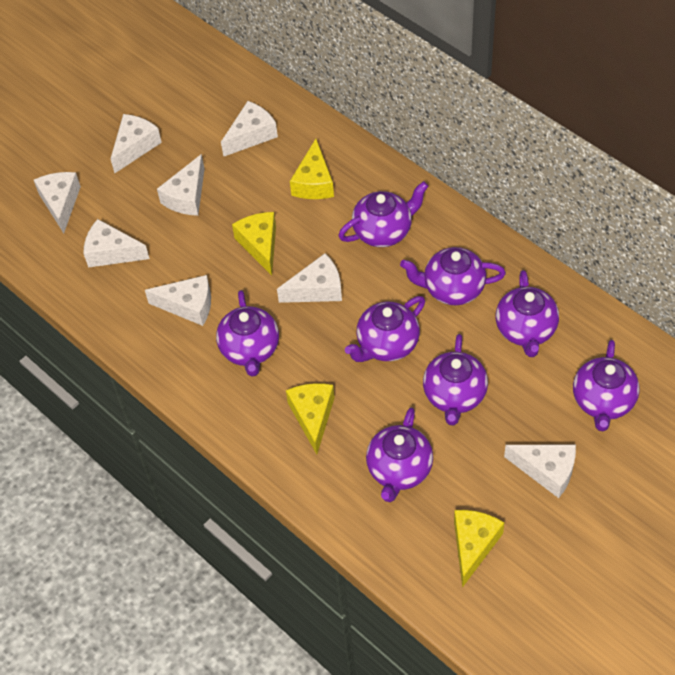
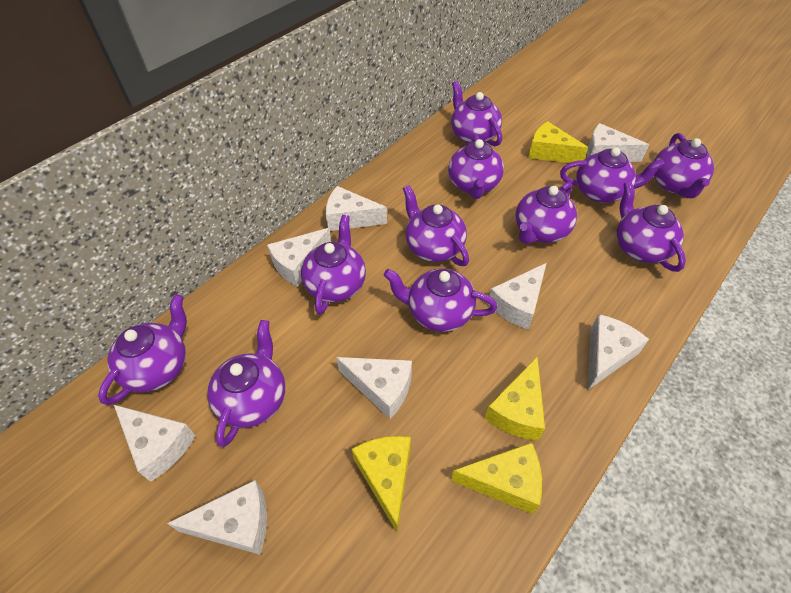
purple teapot: 8 -> 11

